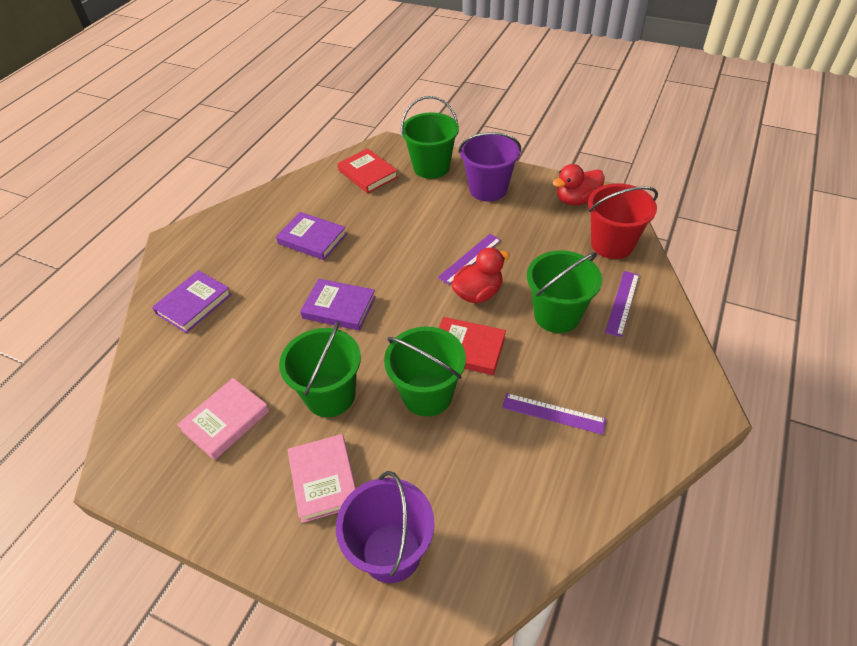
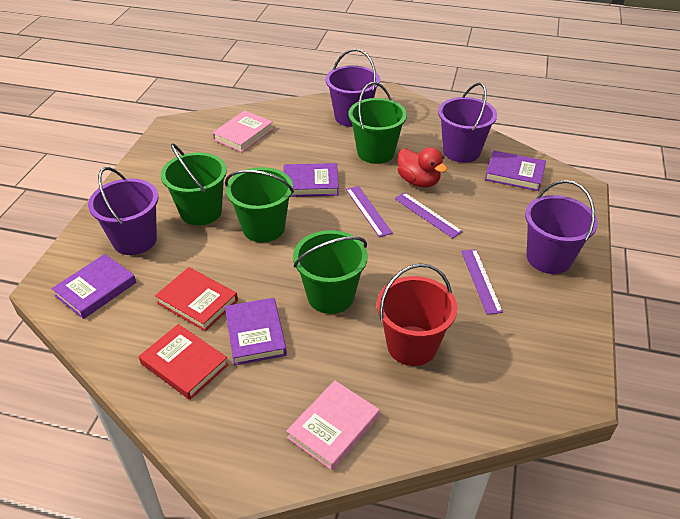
purple book: 3 -> 4
purple bucket: 2 -> 4
red duck: 2 -> 1

